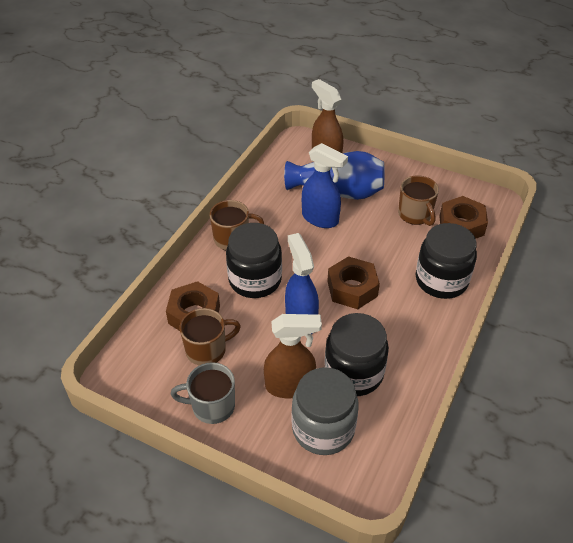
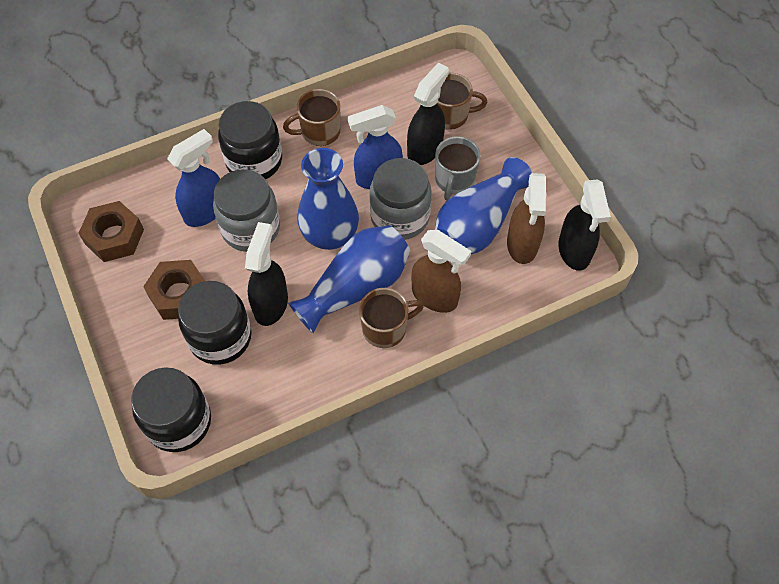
black spray bottle: 0 -> 3
blue vase: 1 -> 3
brown nut: 3 -> 2
grey jar: 1 -> 2

